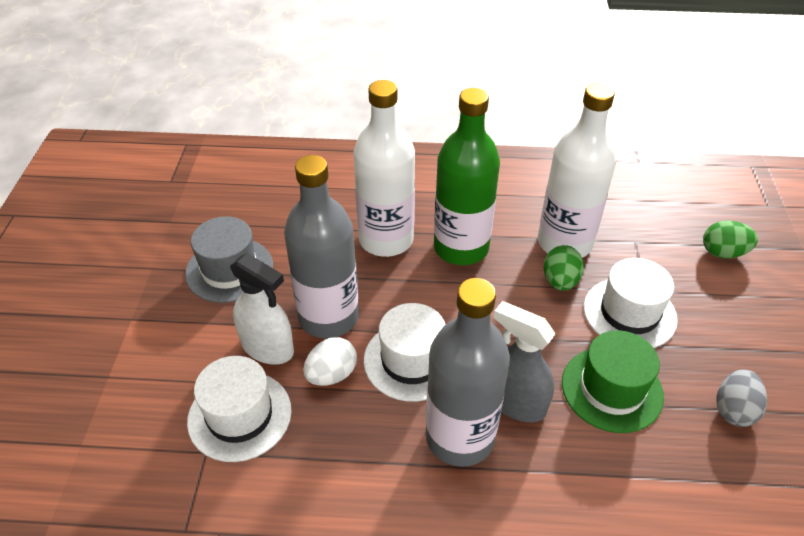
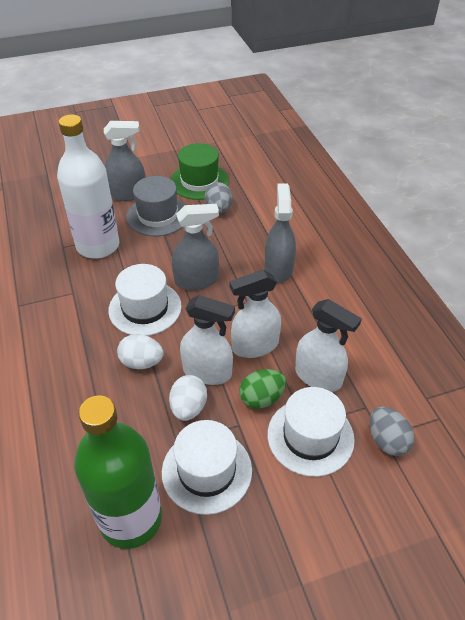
green egg: 2 -> 1
grey bottle: 2 -> 0
grey egg: 1 -> 2
grey spray bottle: 1 -> 3
white bottle: 2 -> 1
white egg: 1 -> 2
white spray bottle: 1 -> 3

